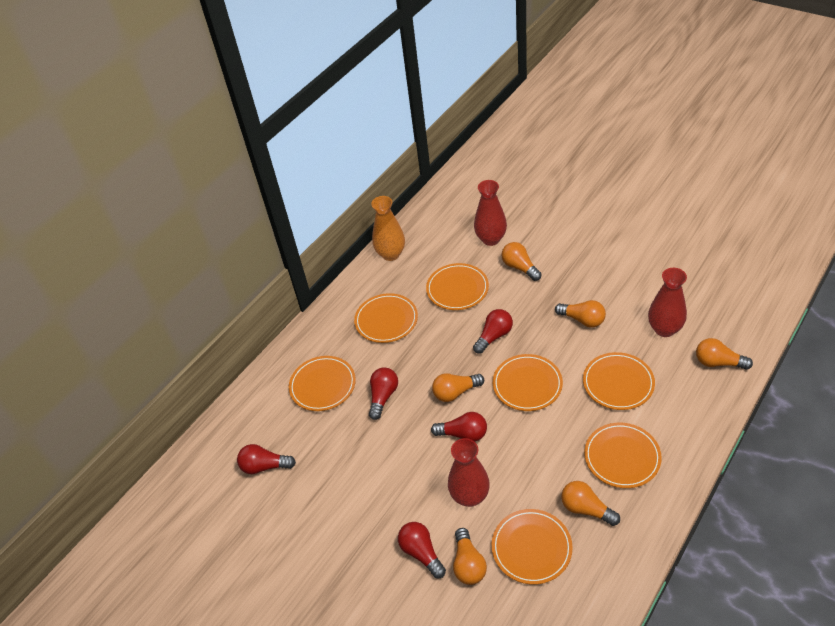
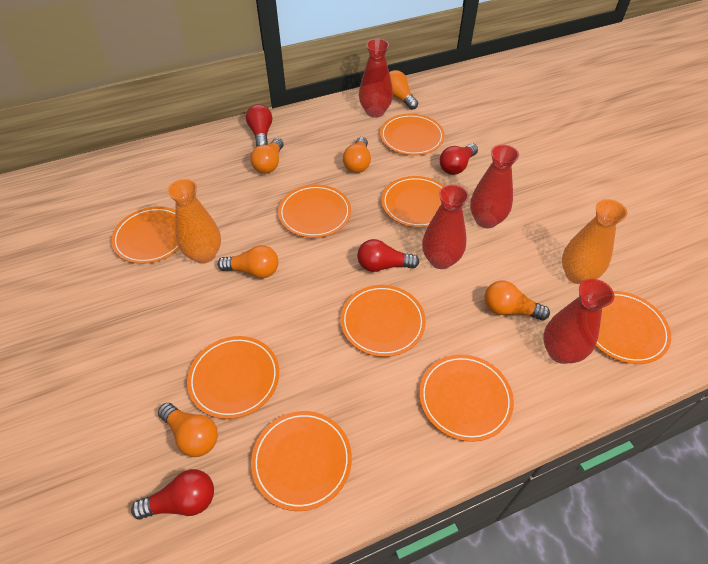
orange plate: 7 -> 9
orange vase: 1 -> 2
red light bulb: 5 -> 4
red vase: 3 -> 4

